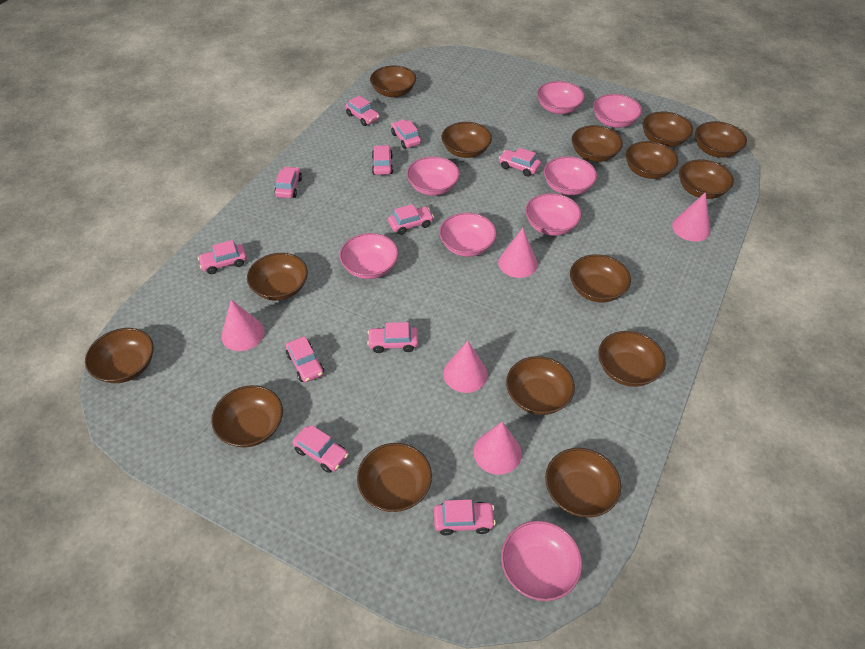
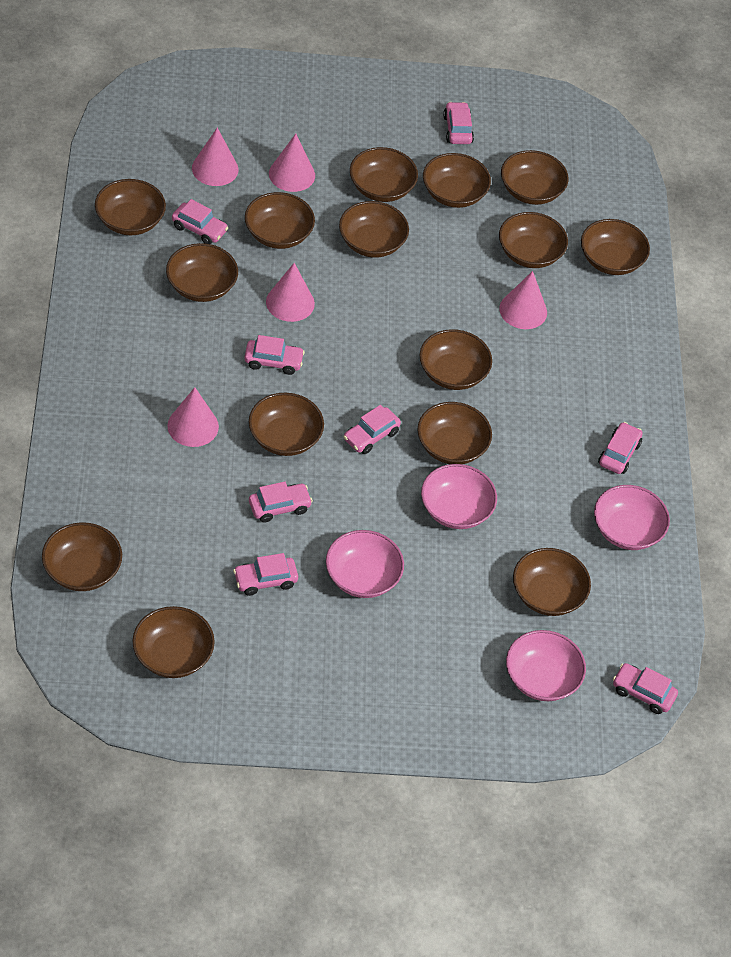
pink bowl: 8 -> 4
pink car: 11 -> 8

